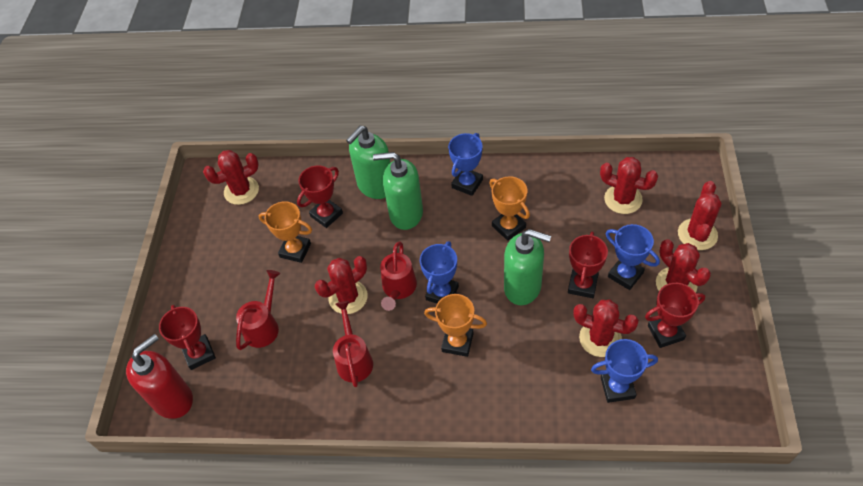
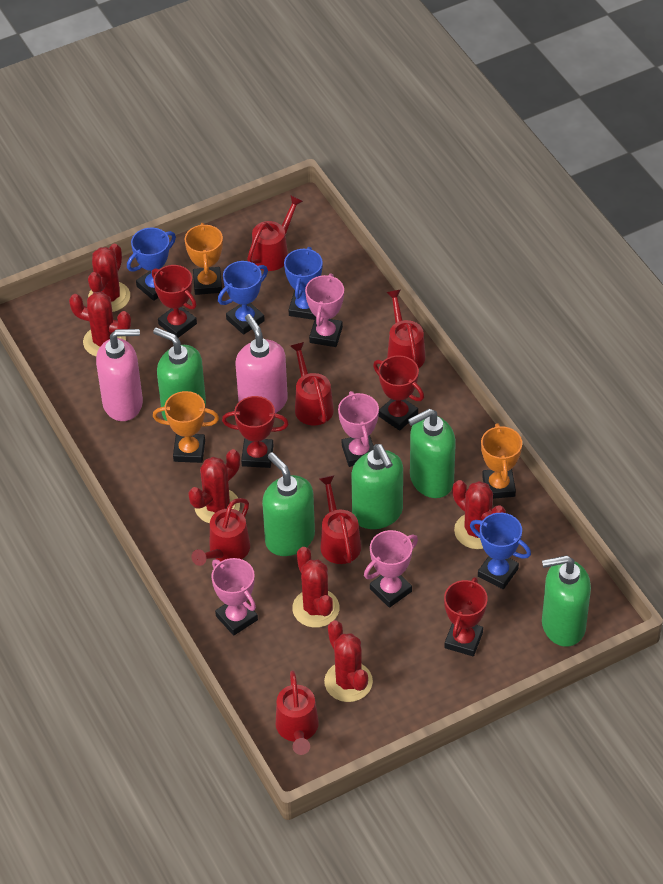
green soap dispenser: 3 -> 5
pink soap dispenser: 0 -> 2
pink trophy: 0 -> 4
red soap dispenser: 1 -> 0
red watering can: 3 -> 6

